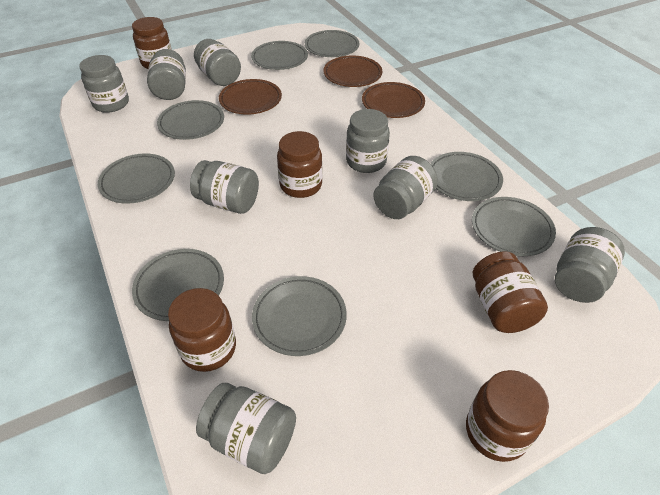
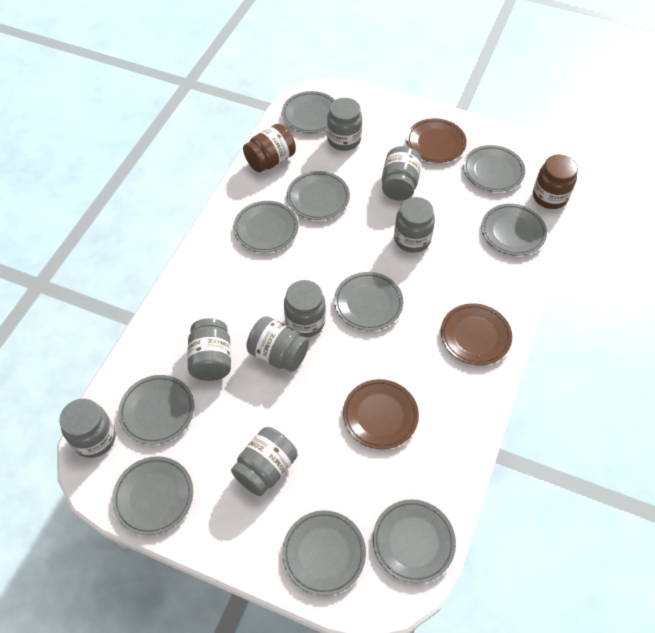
brown jar: 5 -> 2
grey plate: 8 -> 10

